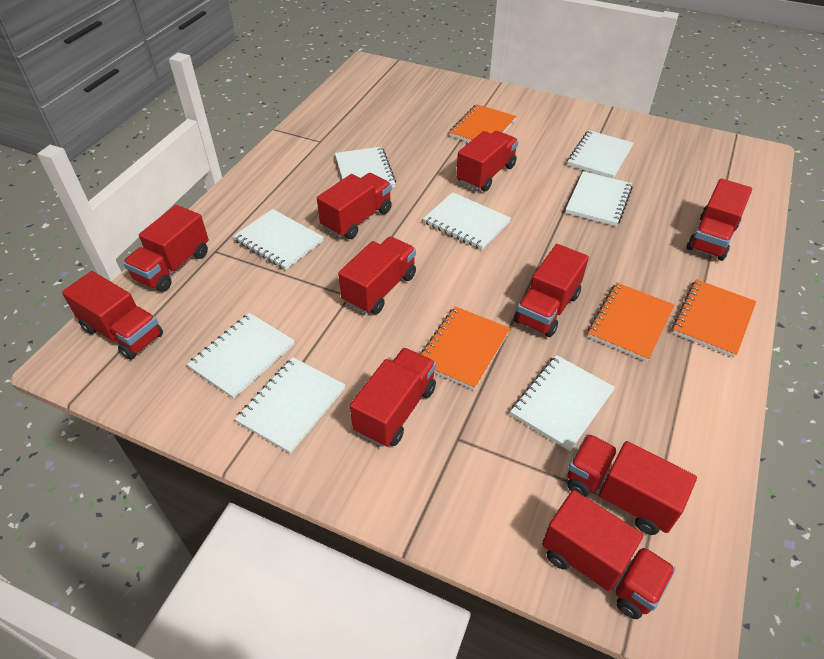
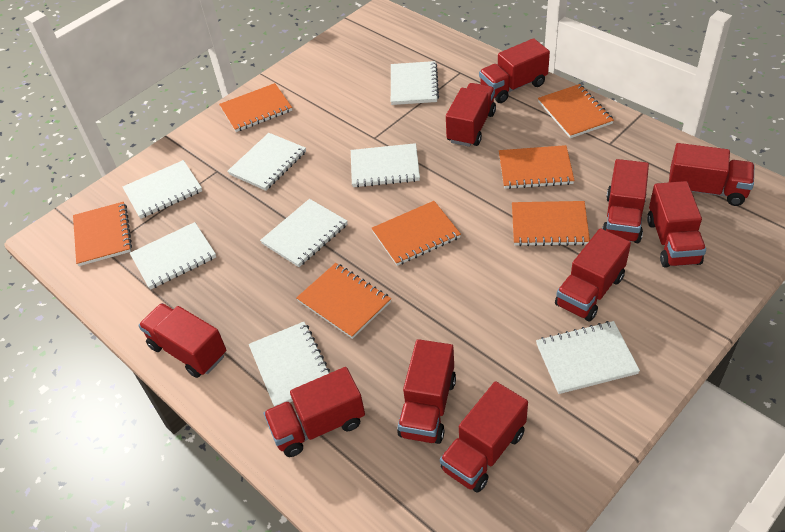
orange notebook: 4 -> 7

